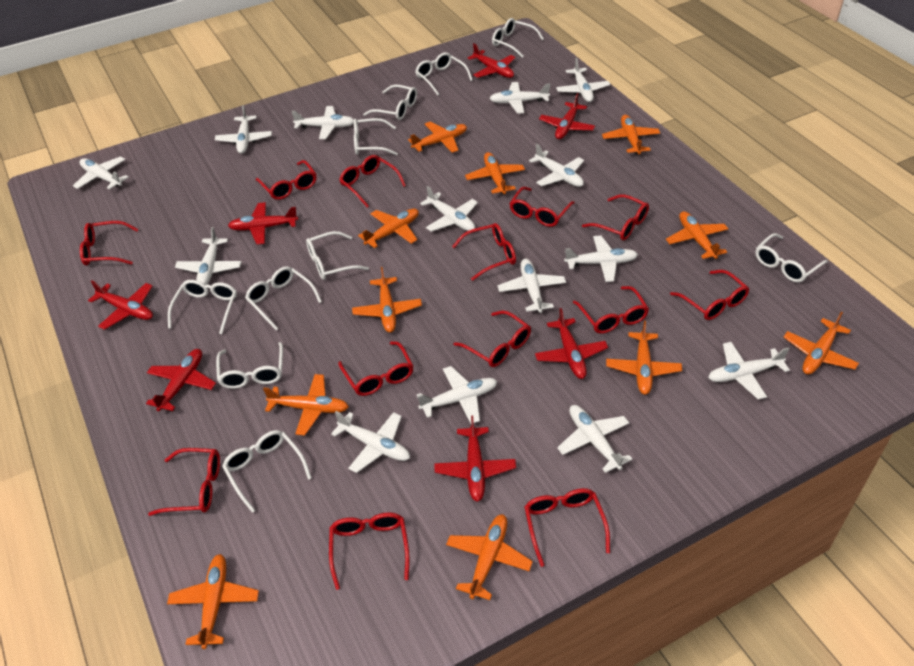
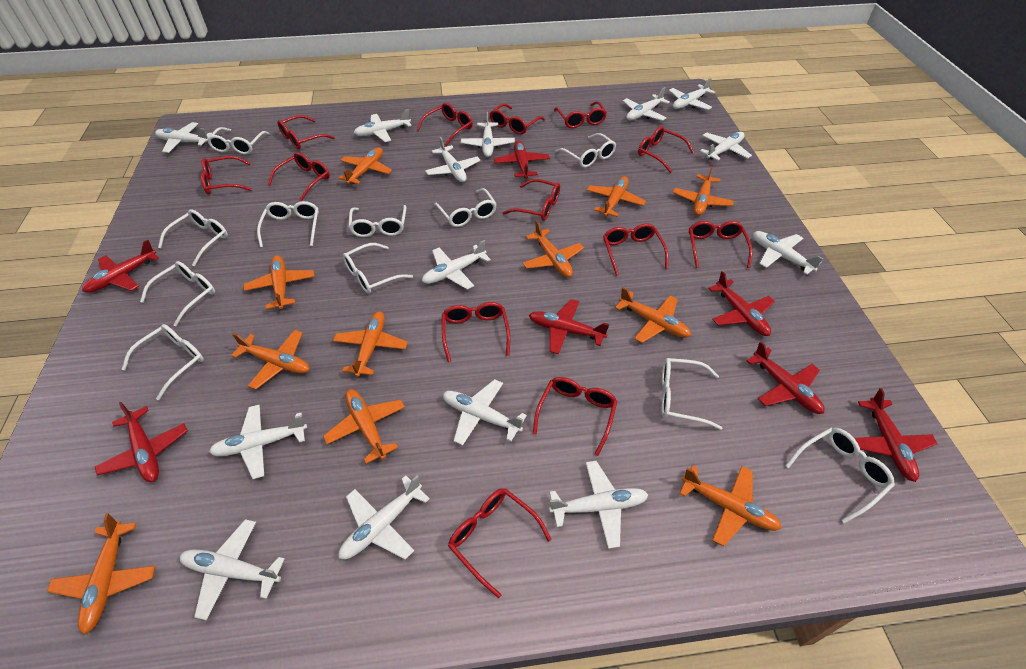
white glasses: 10 -> 11

